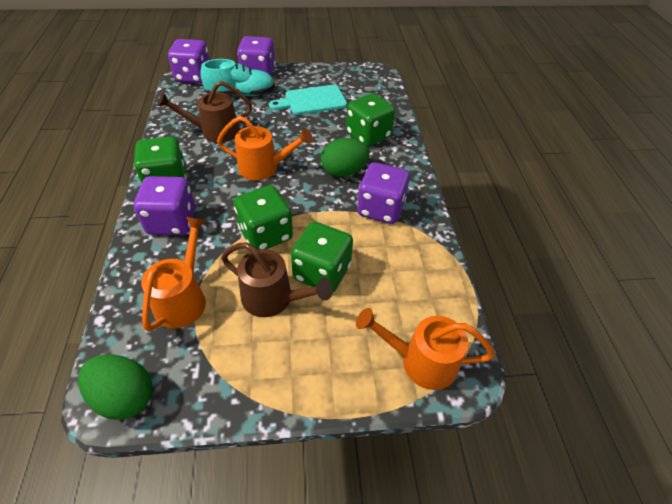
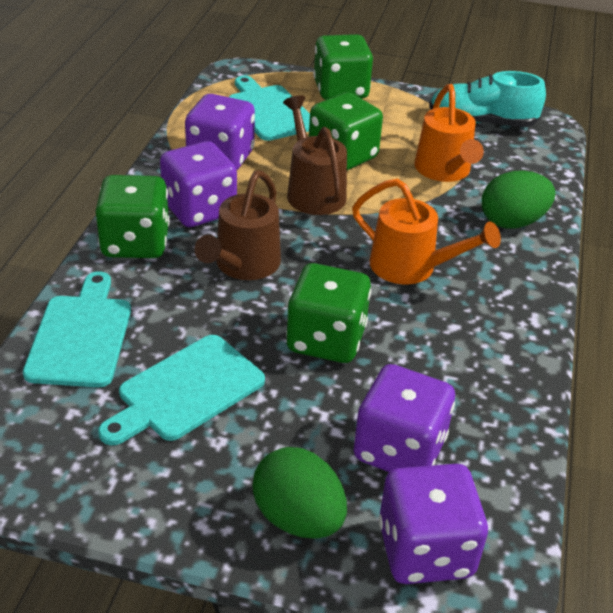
orange watering can: 3 -> 2
turquoise cutting board: 1 -> 3

